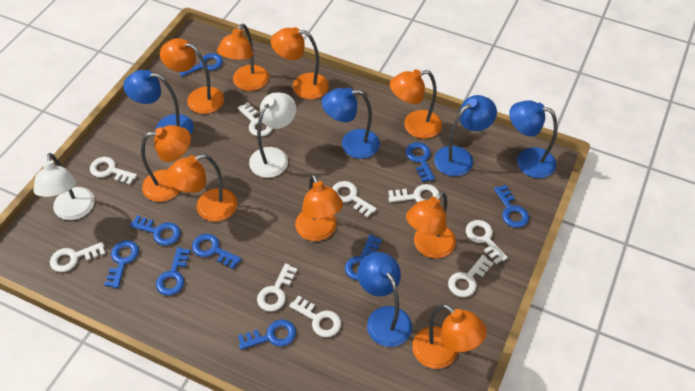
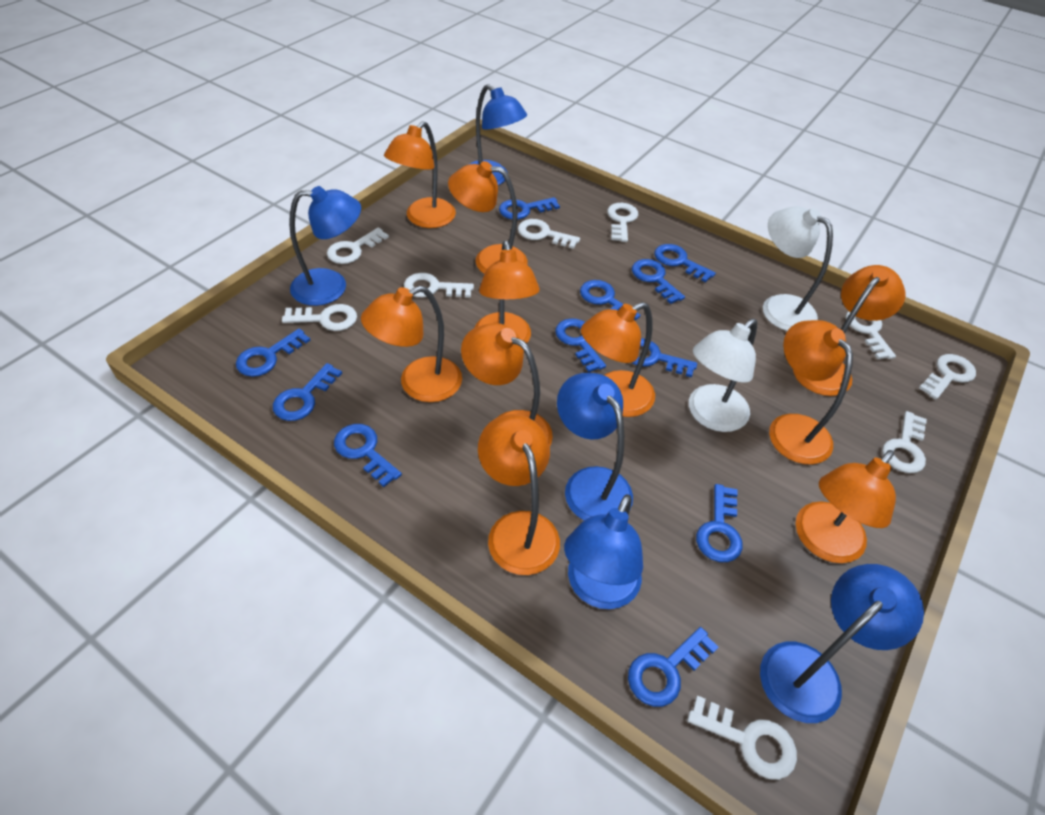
blue key: 9 -> 11
orange lamp: 9 -> 10

